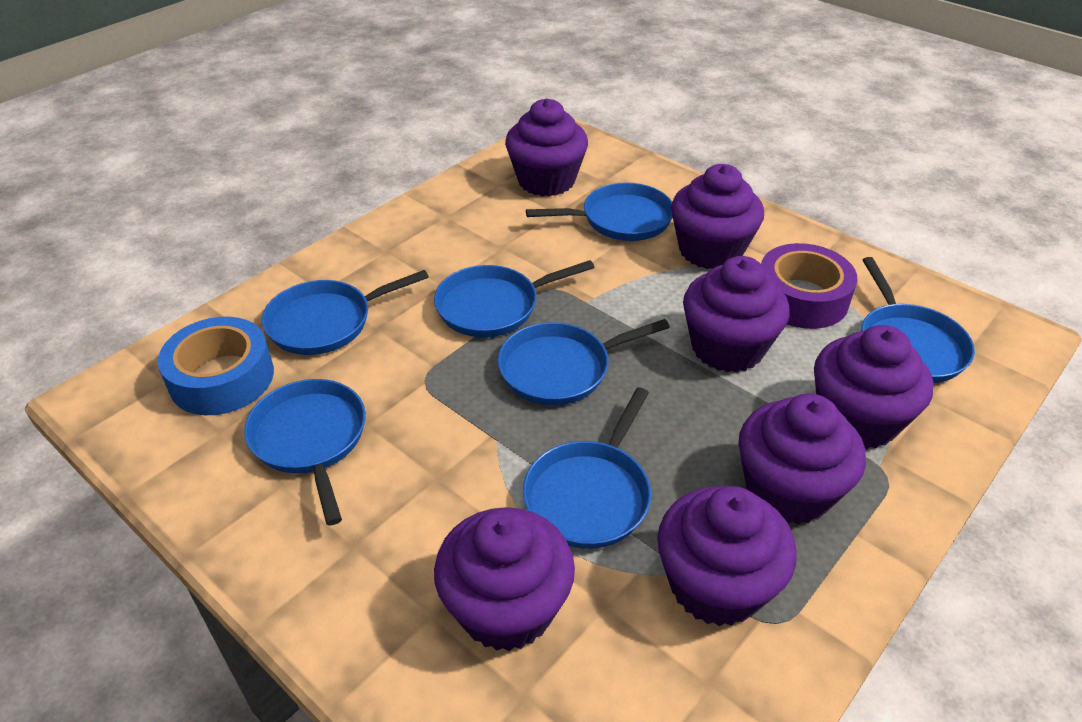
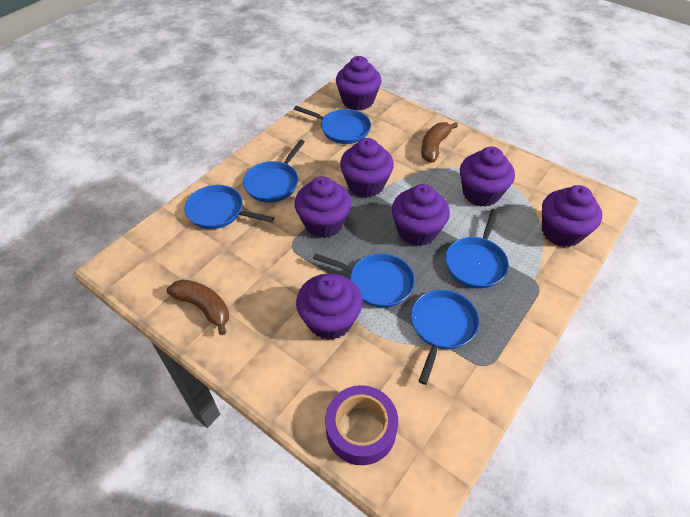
blue pan: 7 -> 6
blue tape: 1 -> 0
brown banana: 0 -> 2

